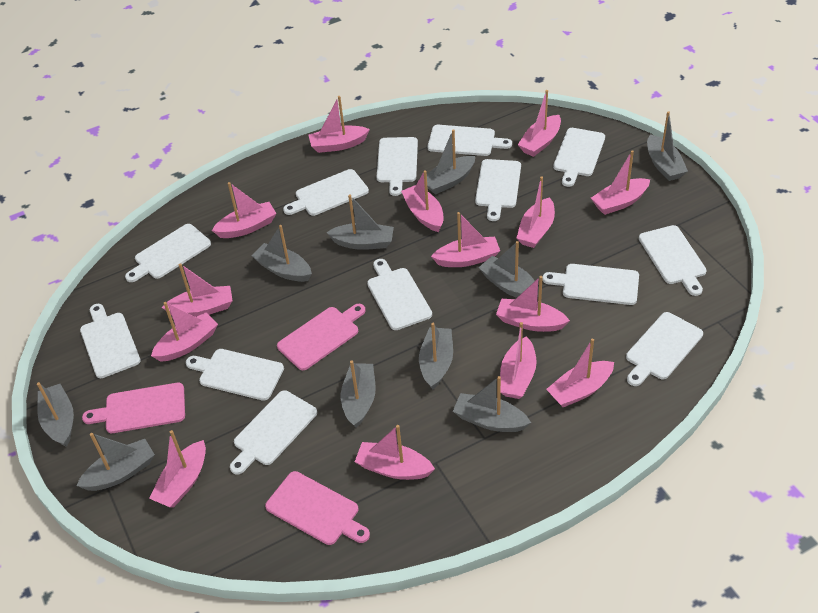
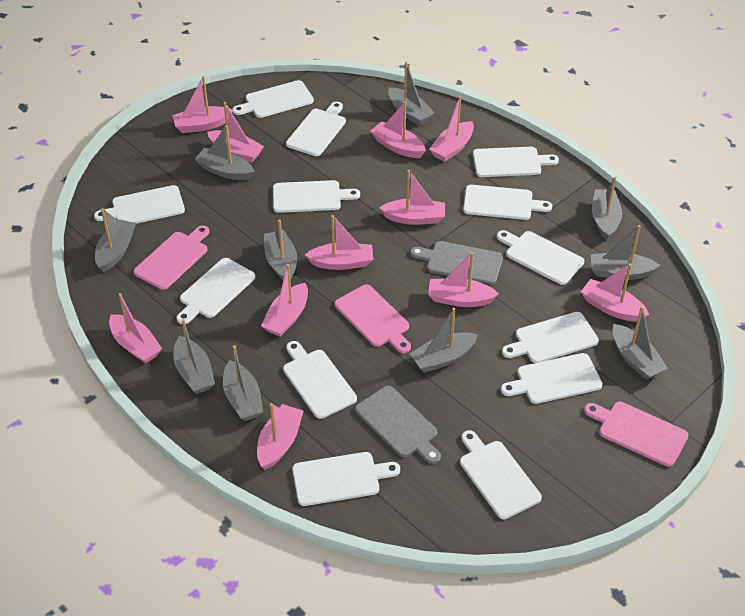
grey cutting board: 0 -> 2
pink boat: 14 -> 11

